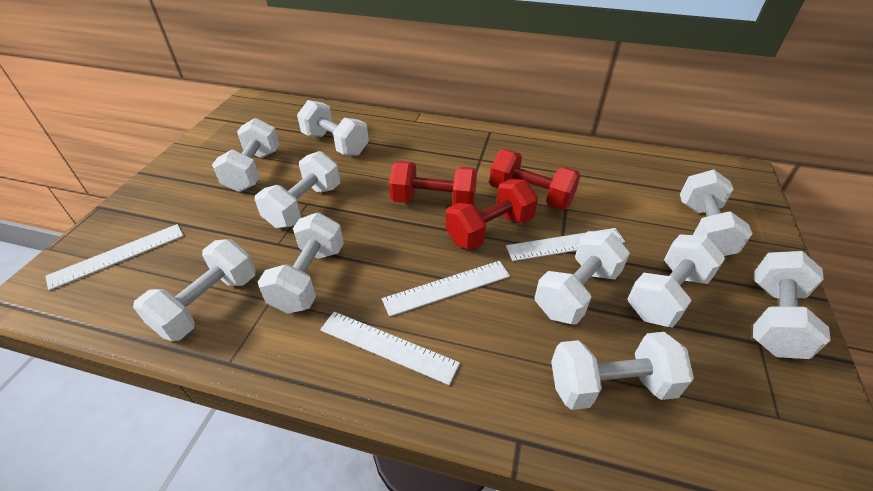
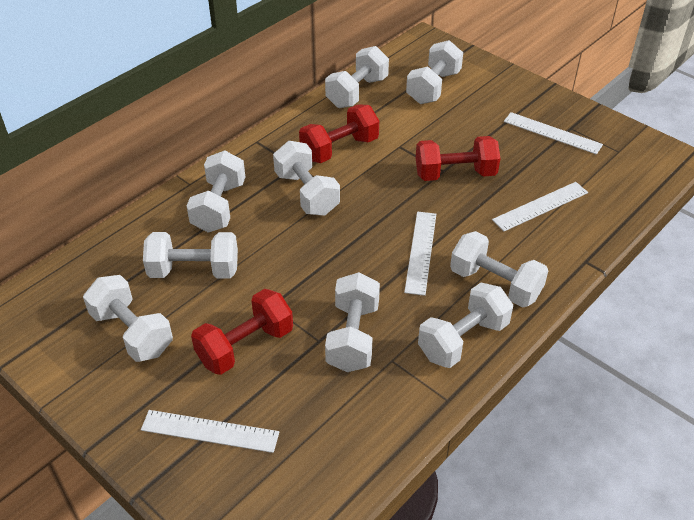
white dumbbell: 10 -> 9

